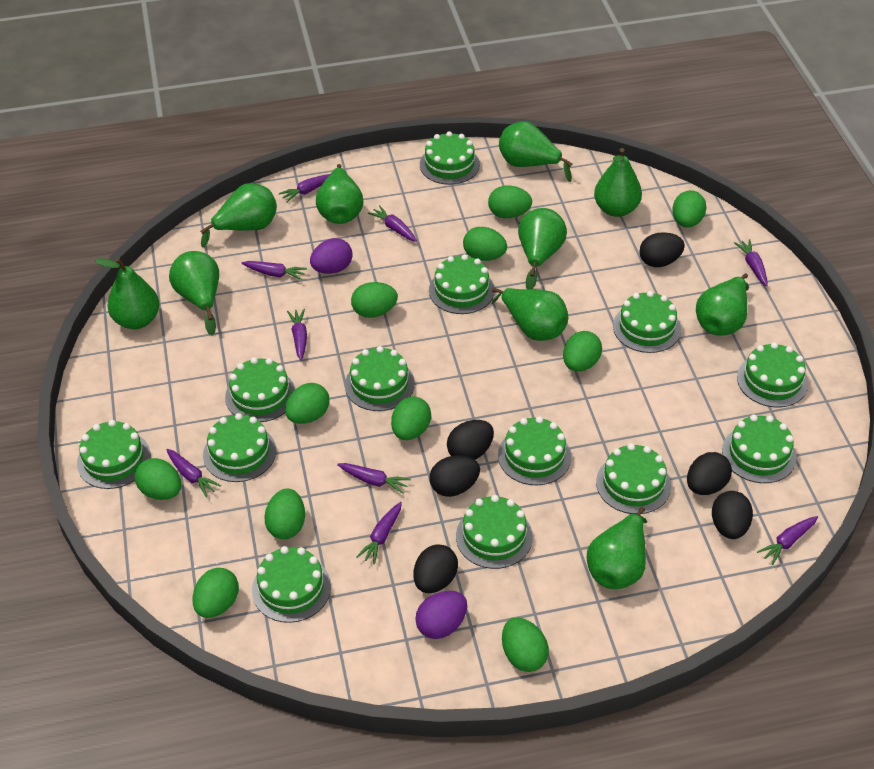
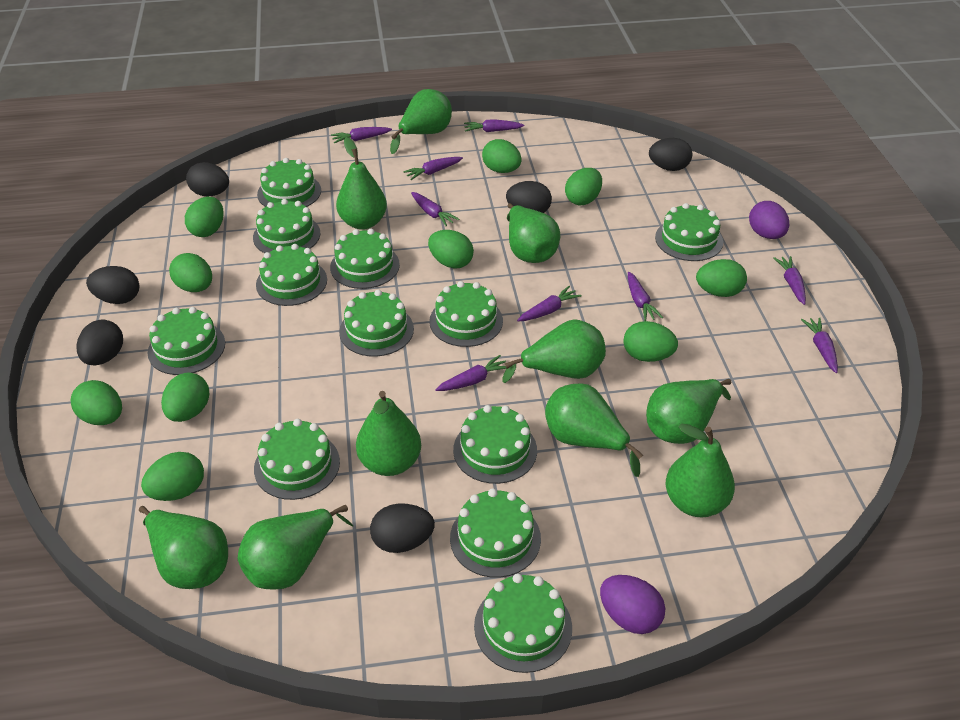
green cake: 13 -> 12
green egg: 11 -> 10

